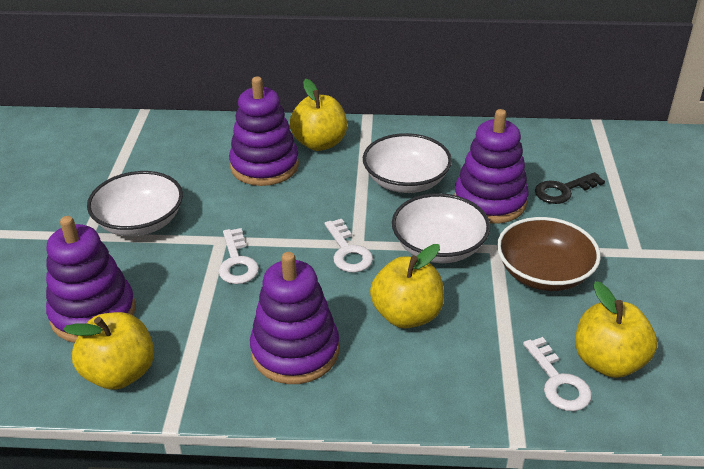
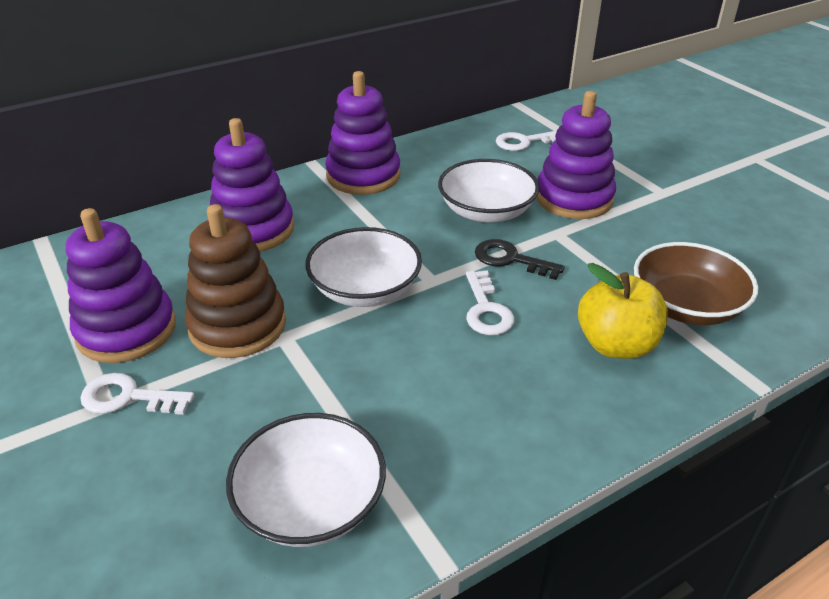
brown stacking toy: 0 -> 1
yellow apple: 4 -> 1

